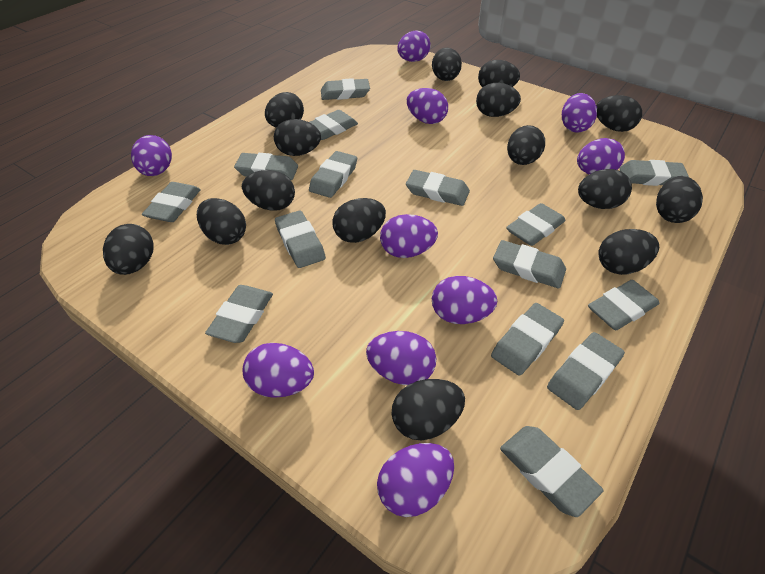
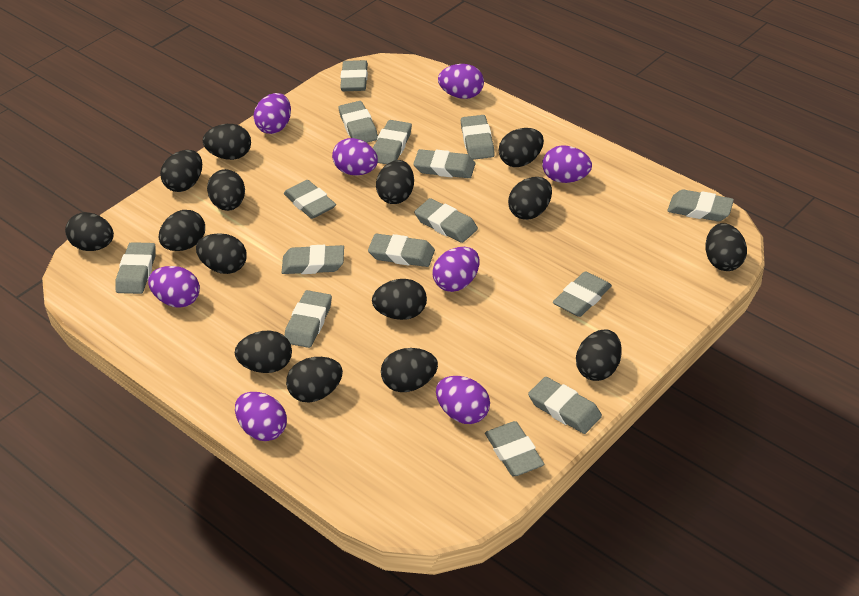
purple egg: 10 -> 8

